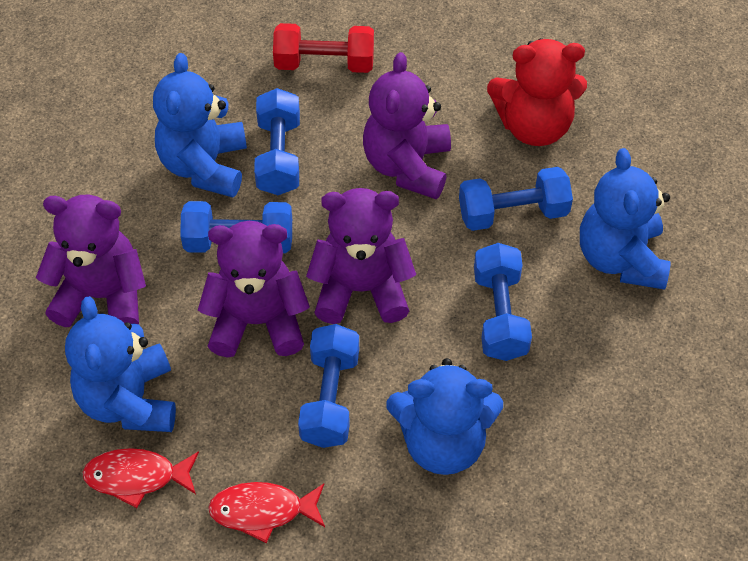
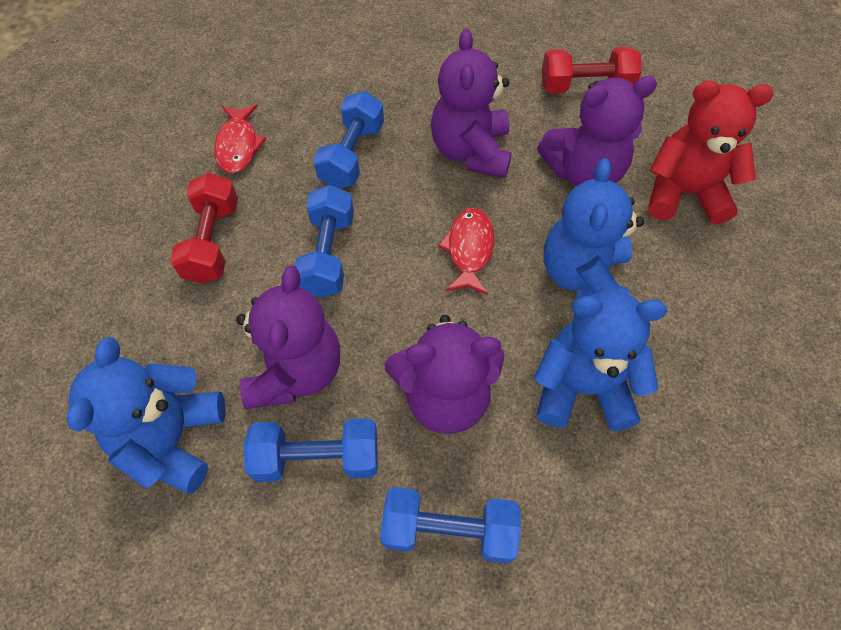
blue dumbbell: 5 -> 4
blue teddy bear: 4 -> 3
red dumbbell: 1 -> 2

